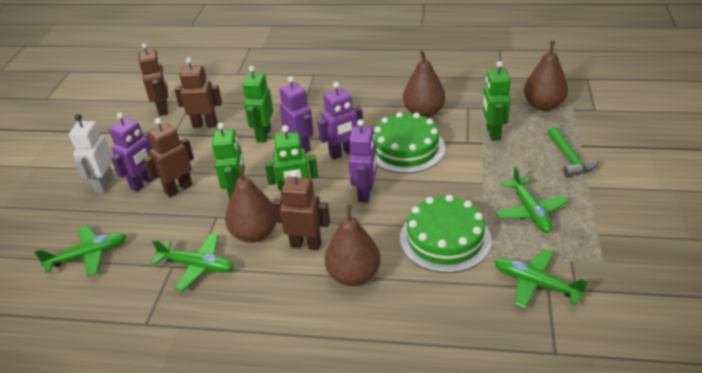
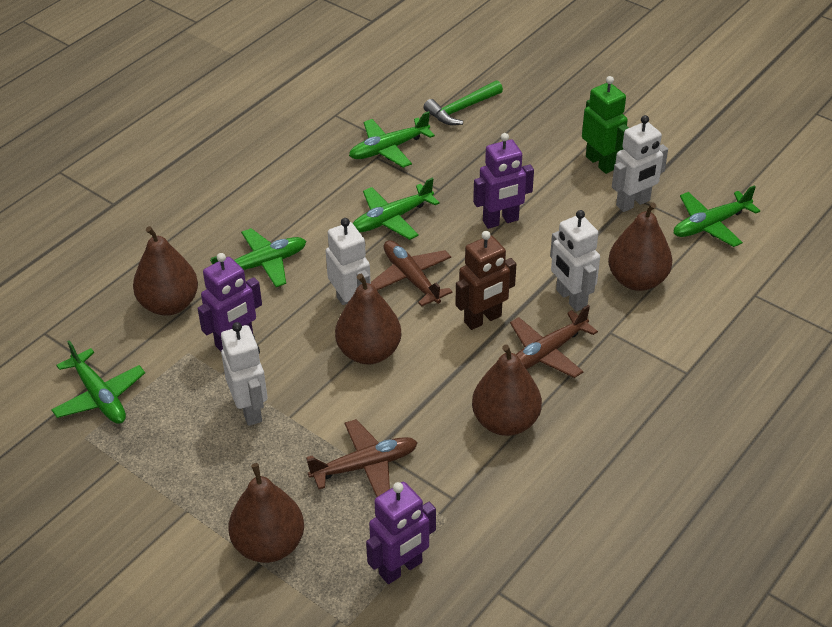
brown pear: 4 -> 5
brown plane: 0 -> 3
brown robot: 4 -> 1
green cake: 2 -> 0
green plane: 4 -> 5
green robot: 4 -> 1
purple robot: 4 -> 3
white robot: 1 -> 4

